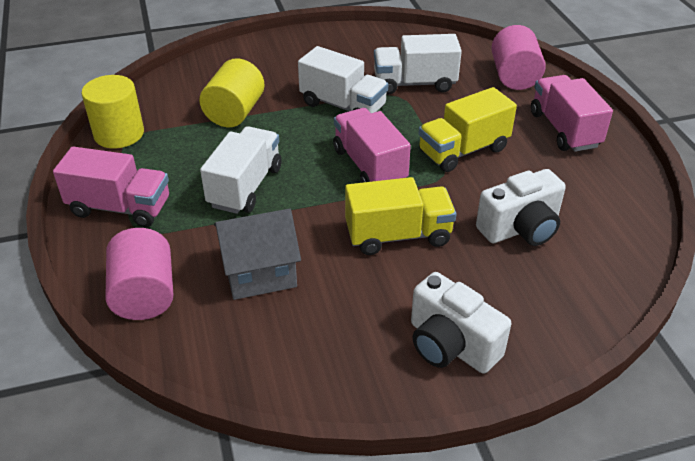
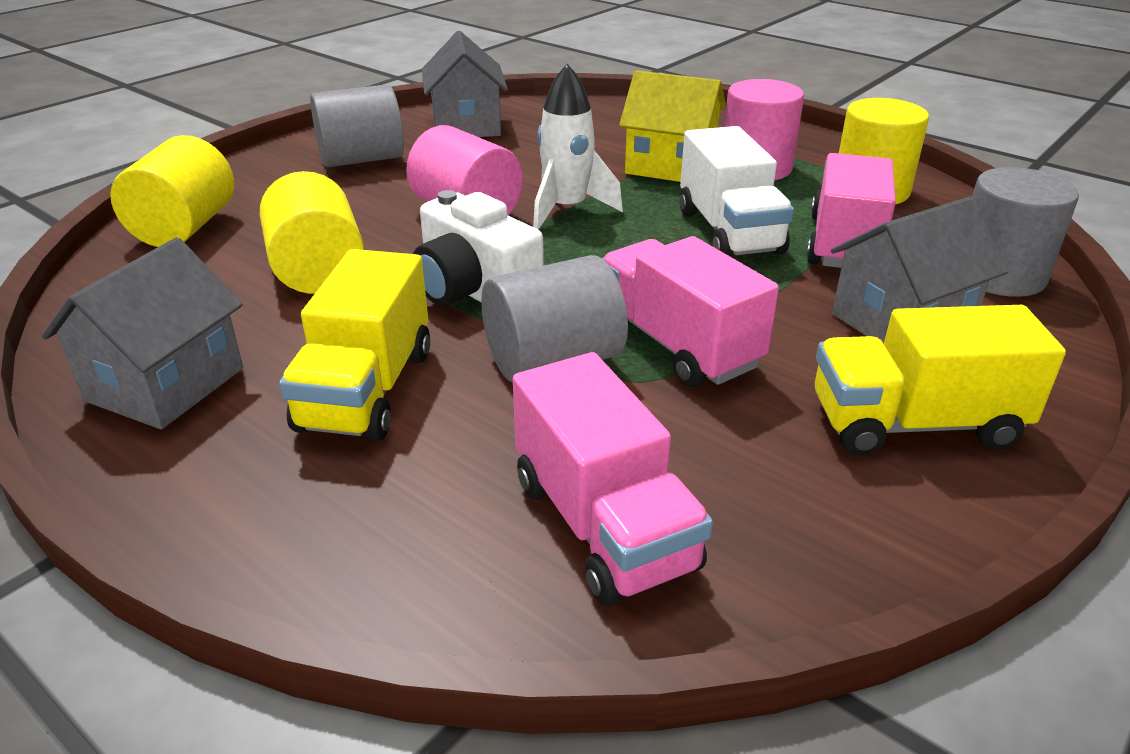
grey cylinder: 0 -> 3
grey house: 1 -> 3
white camera: 2 -> 1
white rocket: 0 -> 1
white truck: 3 -> 1
yellow cylinder: 2 -> 3
yellow house: 0 -> 1

